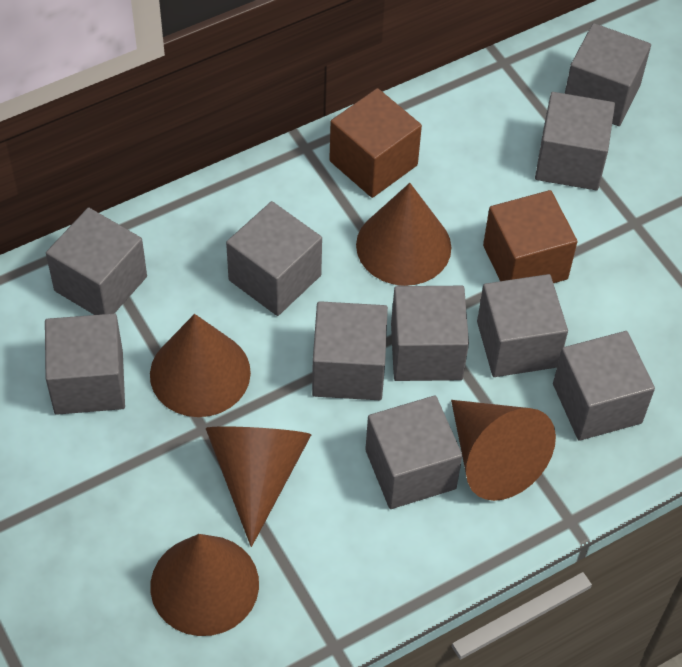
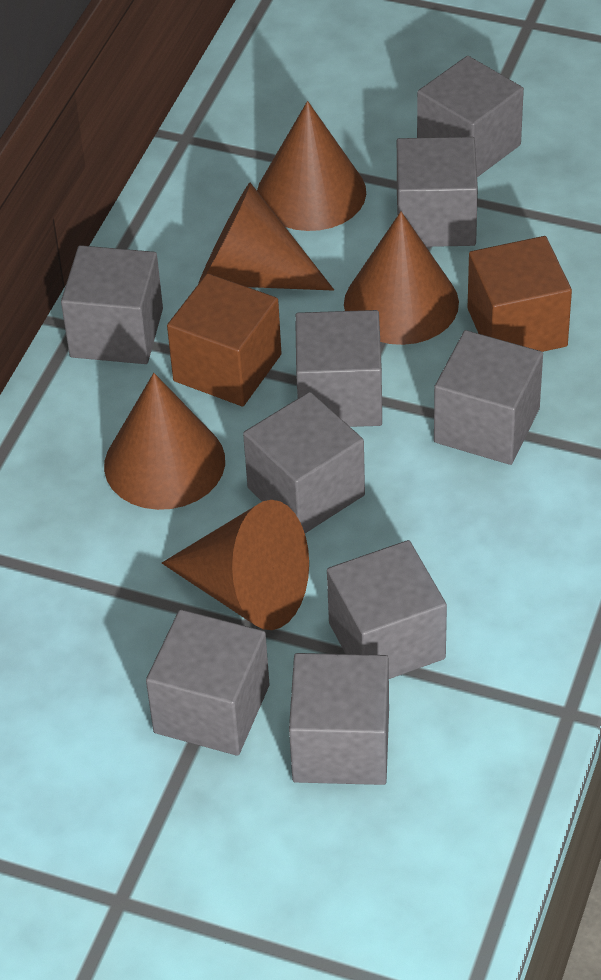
grey cube: 10 -> 9

